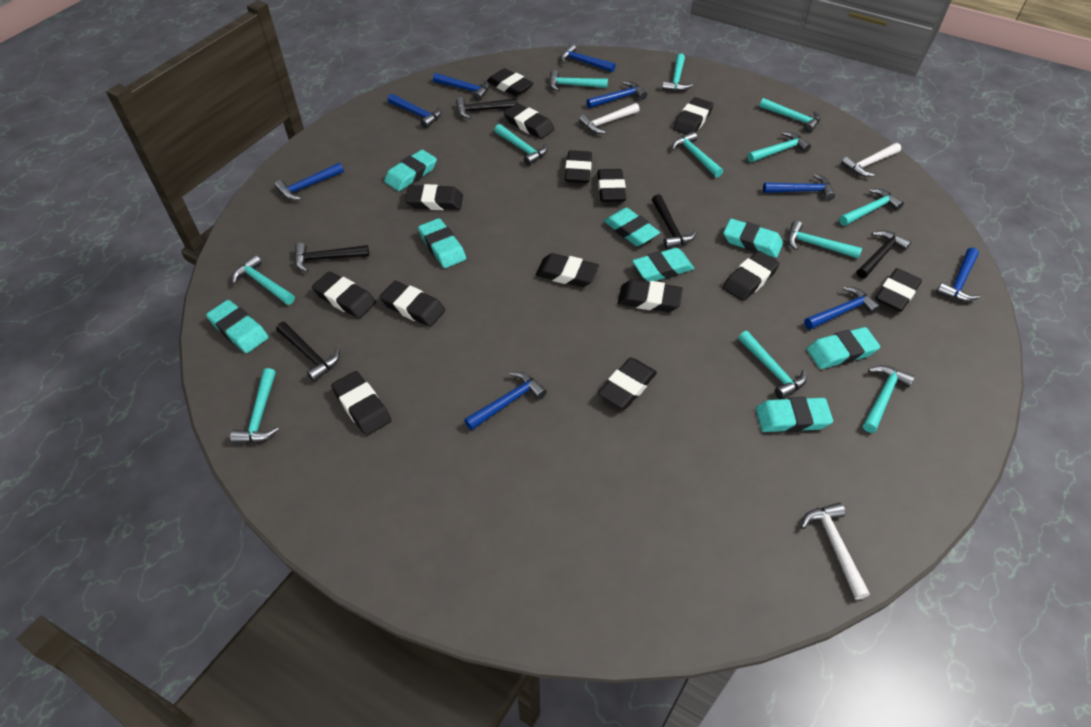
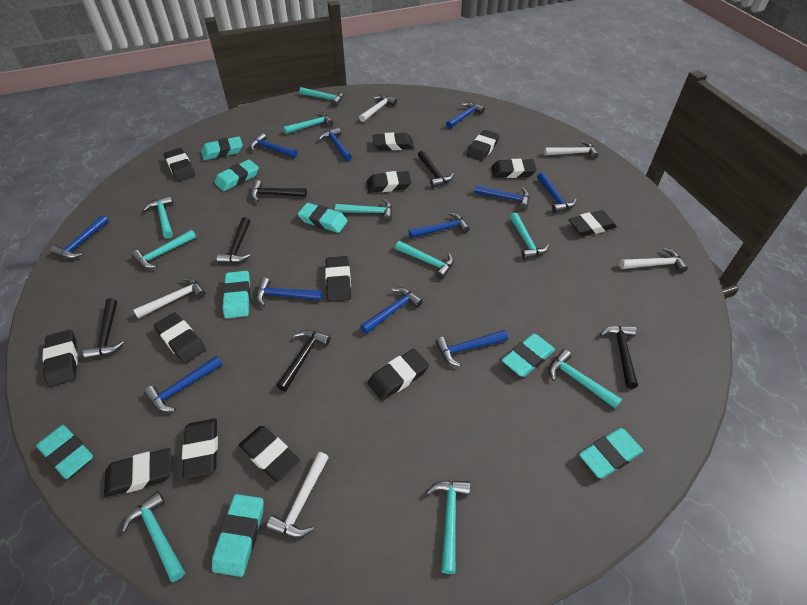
black eraser: 14 -> 13
black hammer: 5 -> 6
blue hammer: 9 -> 11
turquoise hammer: 12 -> 10
white hammer: 3 -> 5

